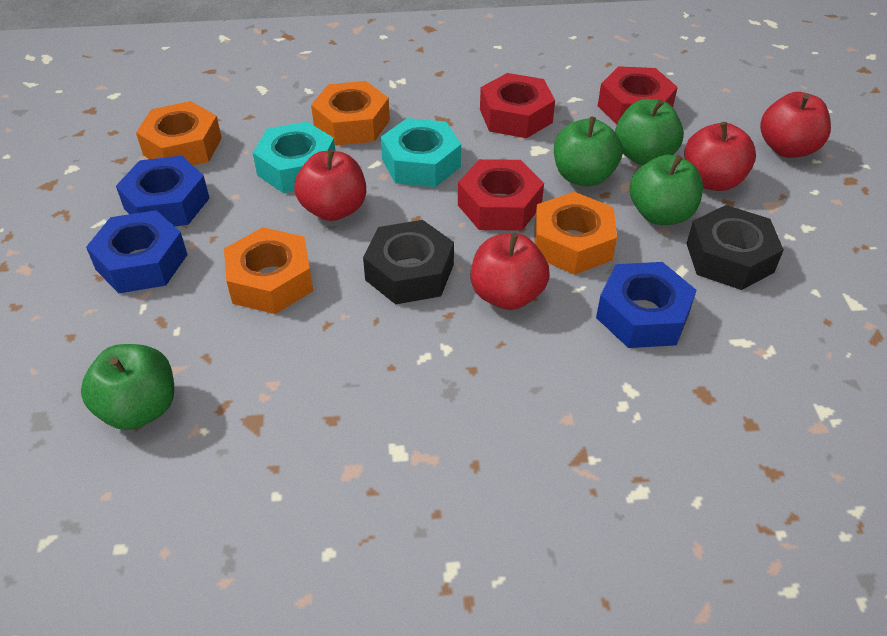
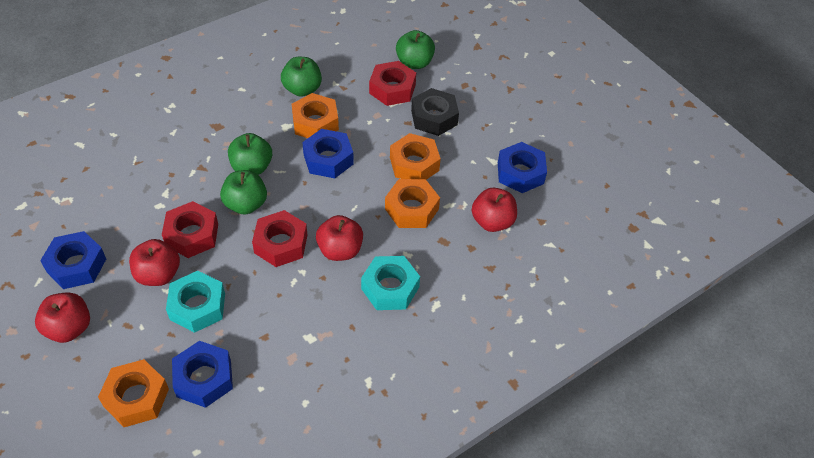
black nut: 2 -> 1
blue nut: 3 -> 4

